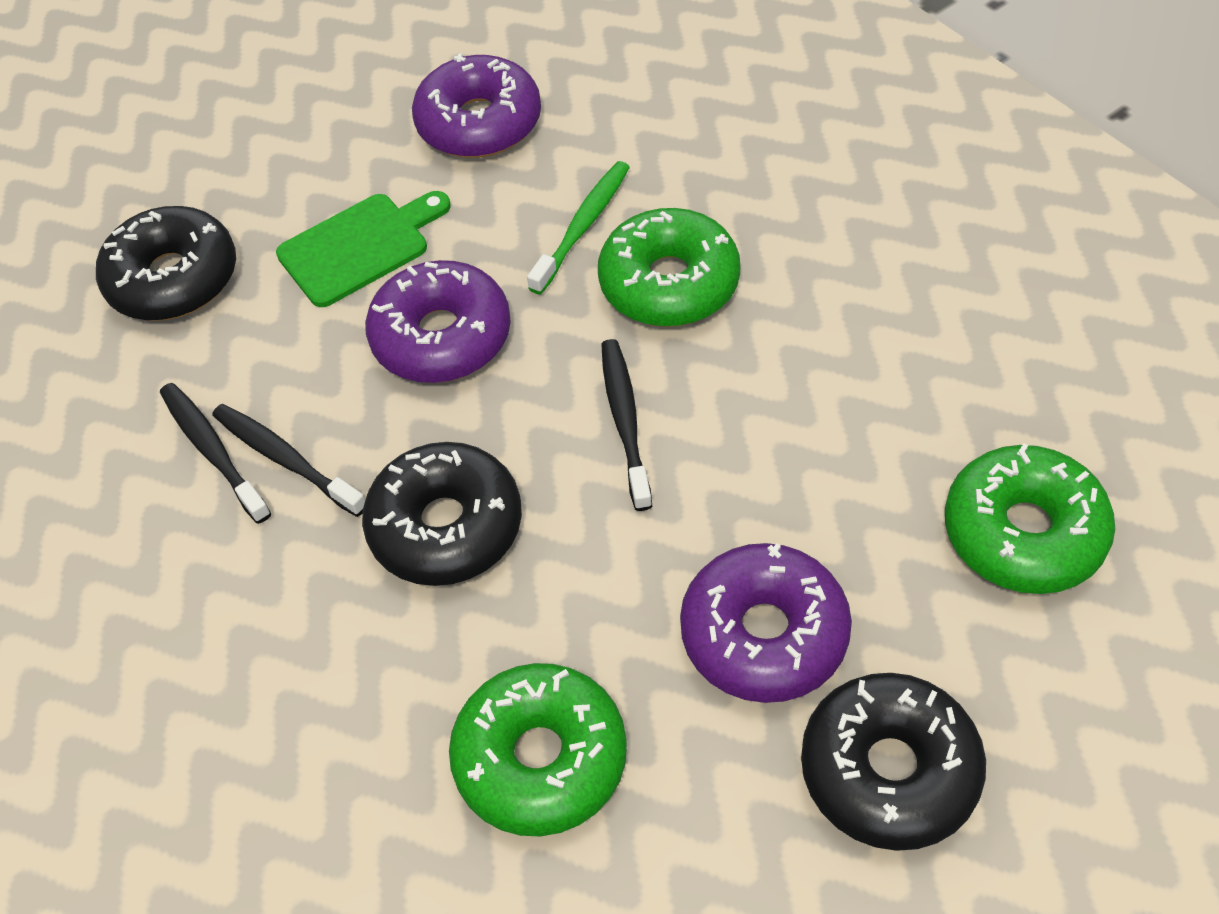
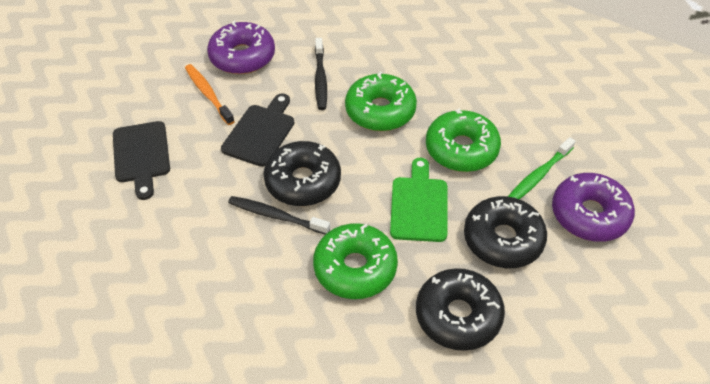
black cutting board: 0 -> 2
black toothbrush: 3 -> 2
orange toothbrush: 0 -> 1
purple donut: 3 -> 2

